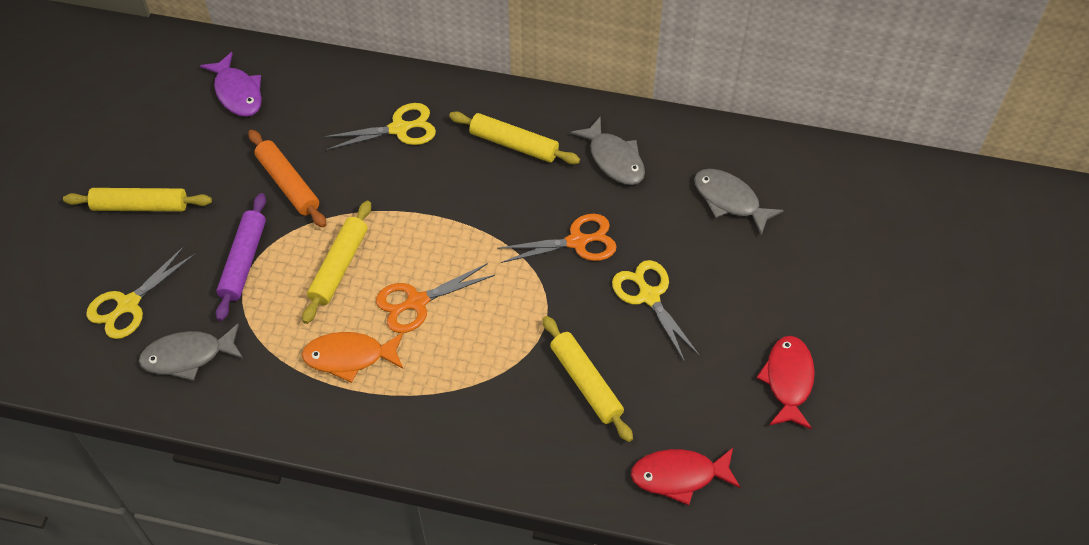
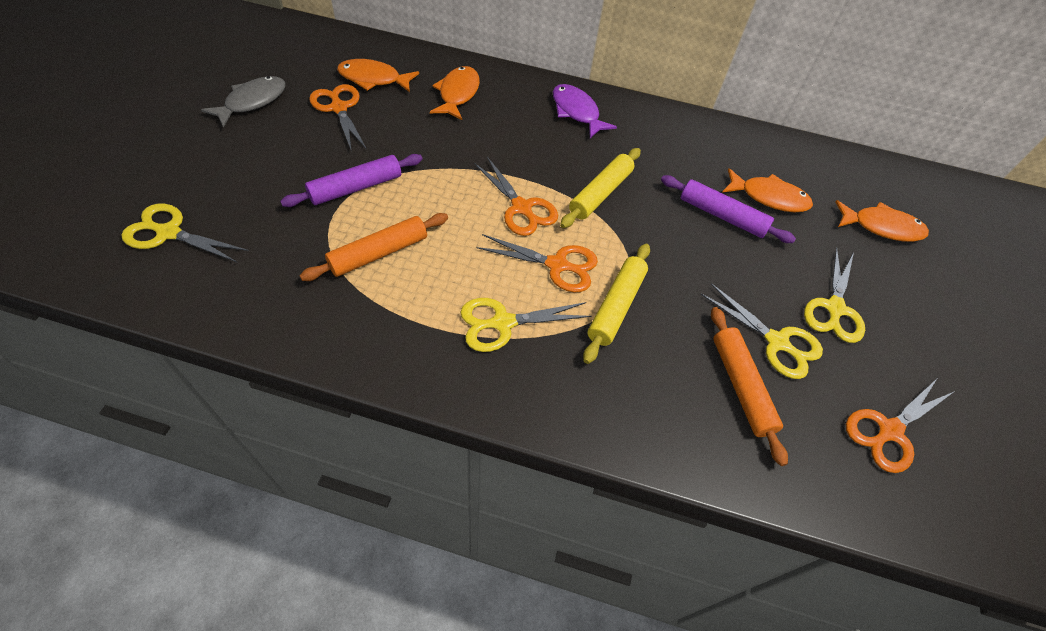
grey fish: 3 -> 1
orange fish: 1 -> 4
orange rolling pin: 1 -> 2
orange scissors: 2 -> 4
purple rolling pin: 1 -> 2
red fish: 2 -> 0
yellow rolling pin: 4 -> 2
yellow scissors: 3 -> 4

